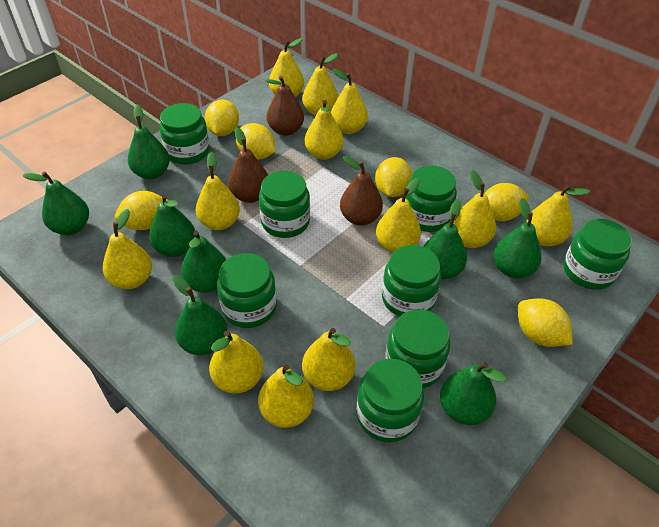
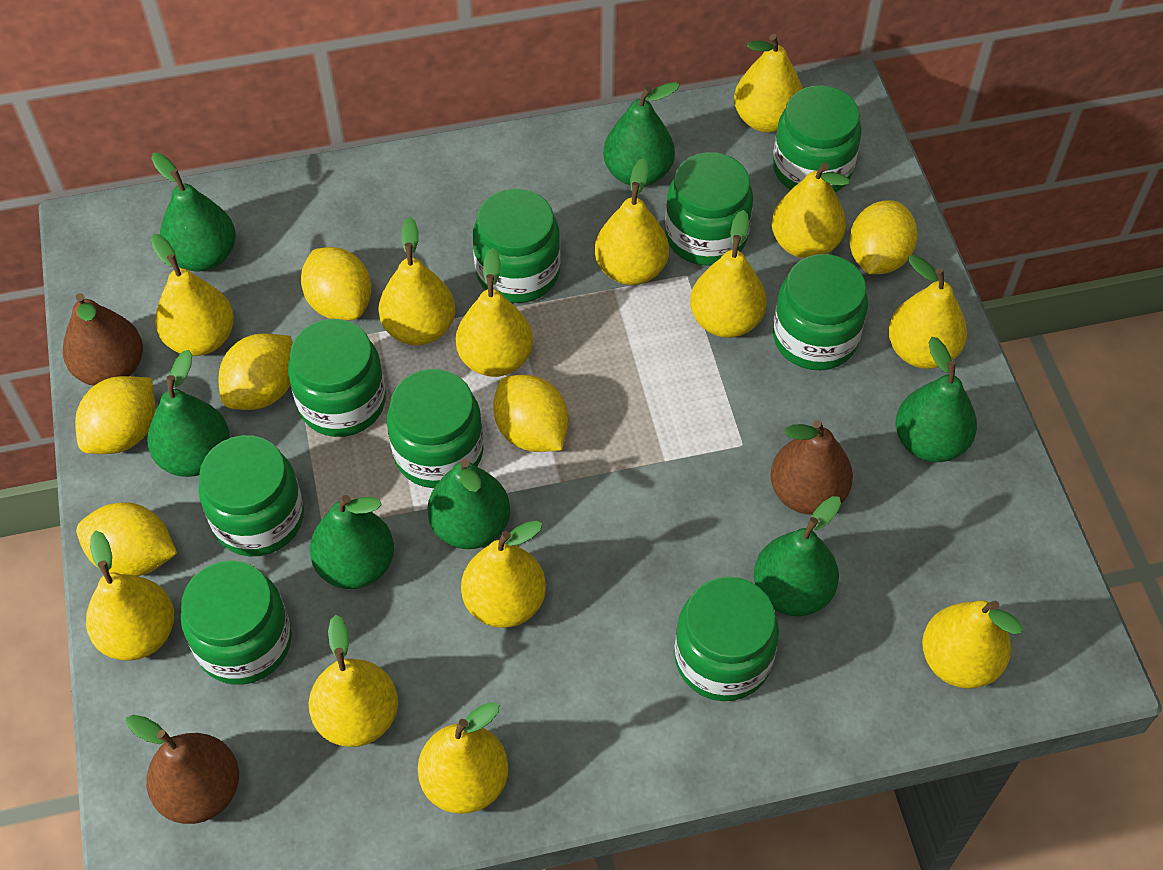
green jar: 8 -> 9
green pear: 8 -> 7
yellow pear: 12 -> 13

